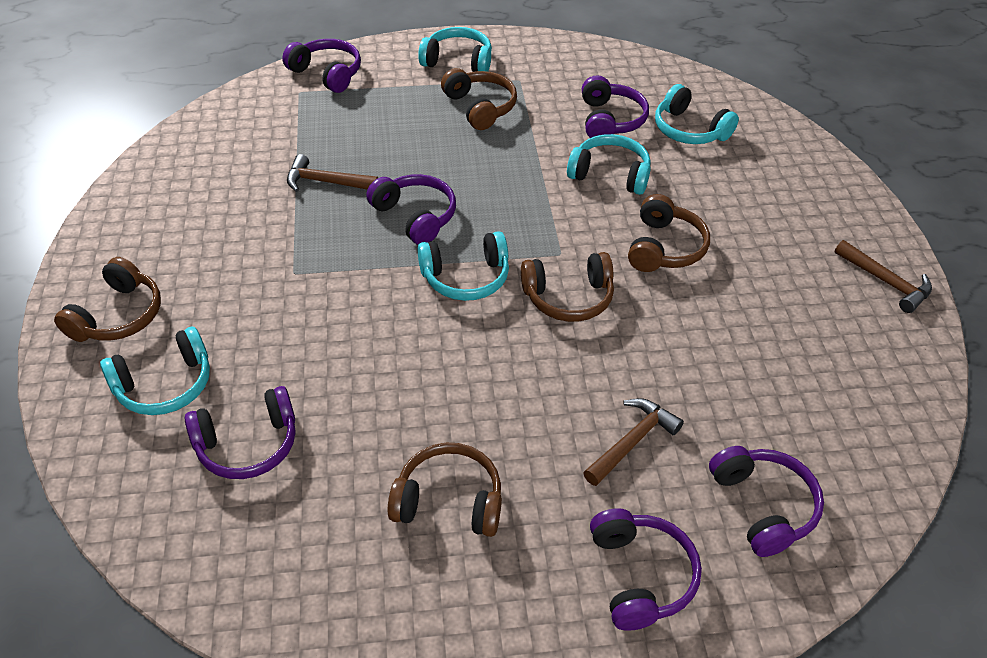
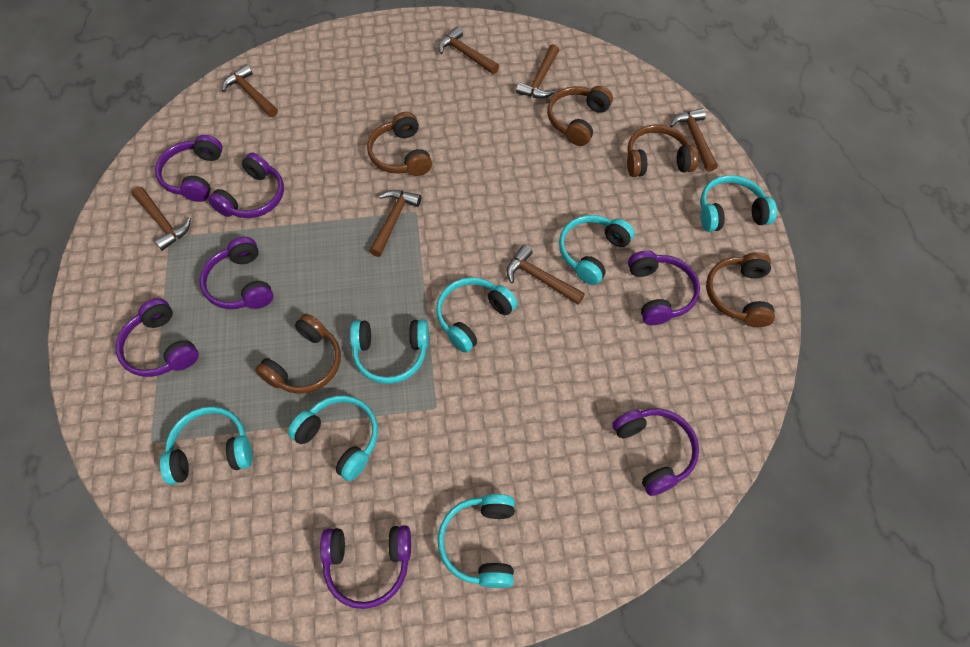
brown hammer: 3 -> 7
purple headphones: 6 -> 7
turquoise headphones: 5 -> 7

